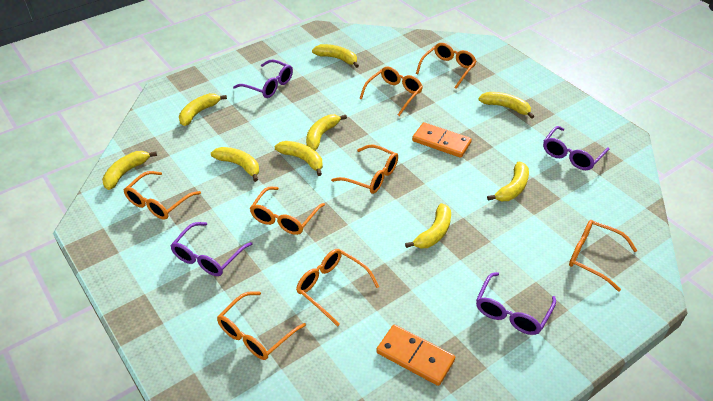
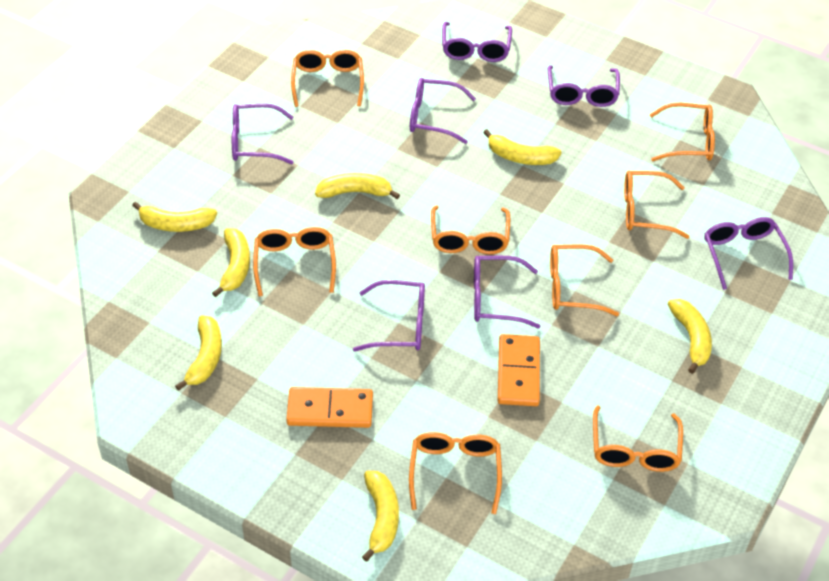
purple glasses: 4 -> 7
yellow banana: 9 -> 7

